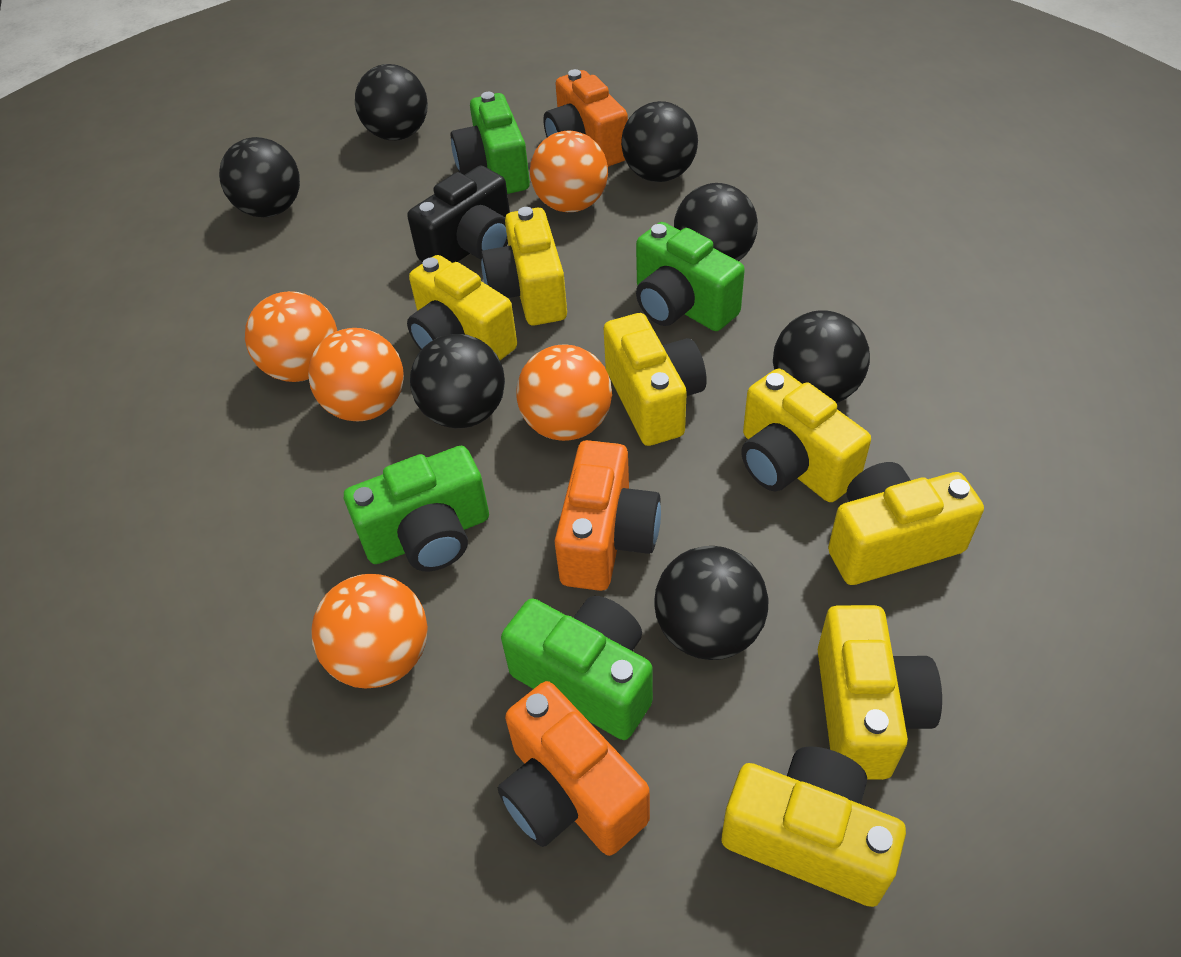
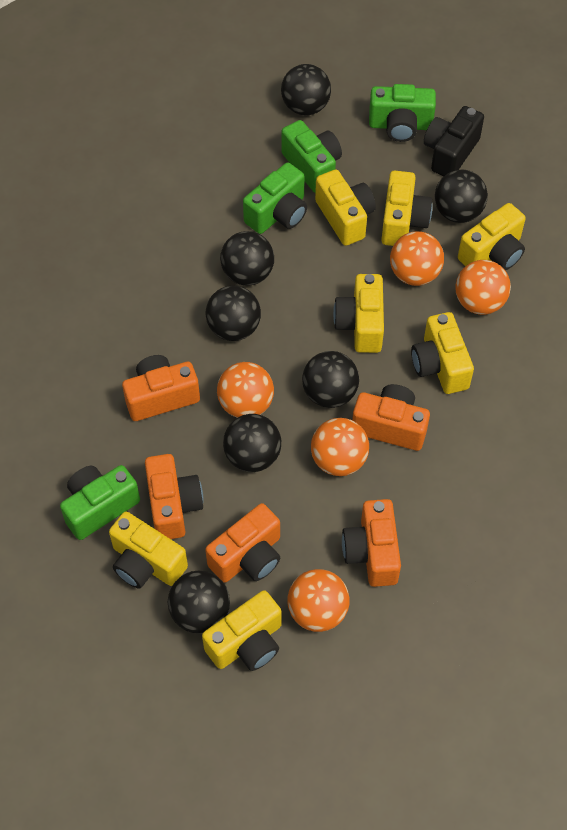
orange camera: 3 -> 5

